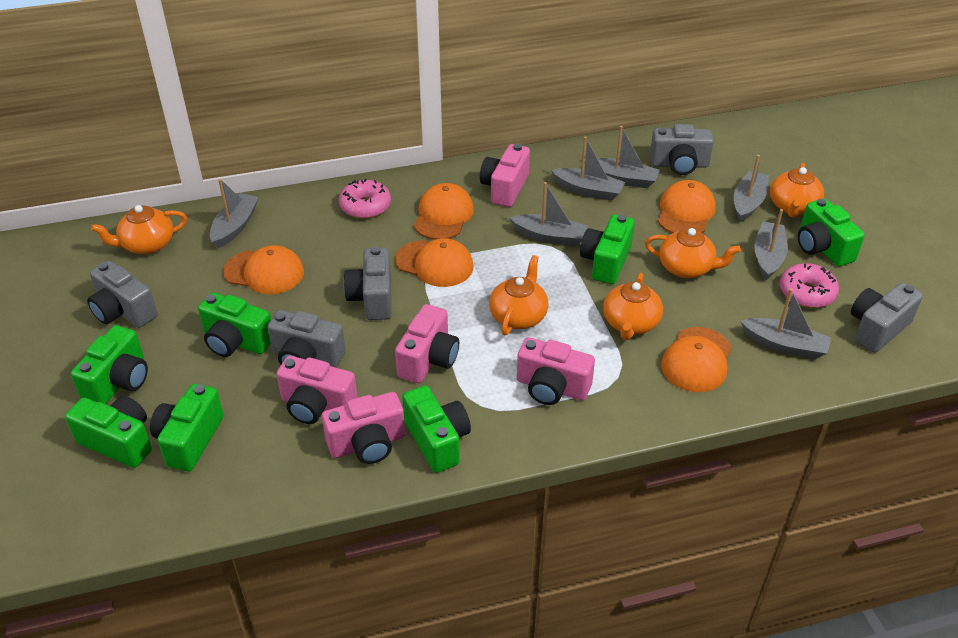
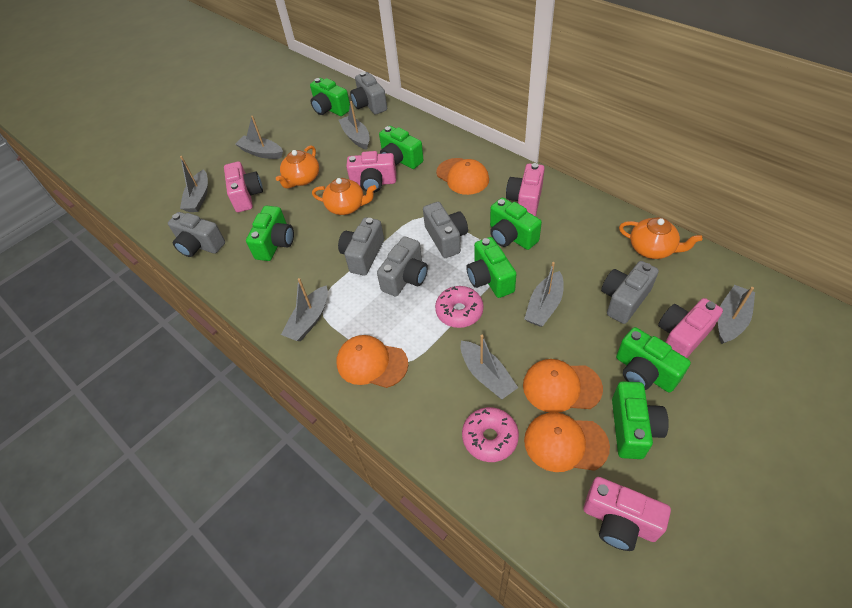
grey camera: 5 -> 6
orange cap: 5 -> 4
orange teapot: 5 -> 3

